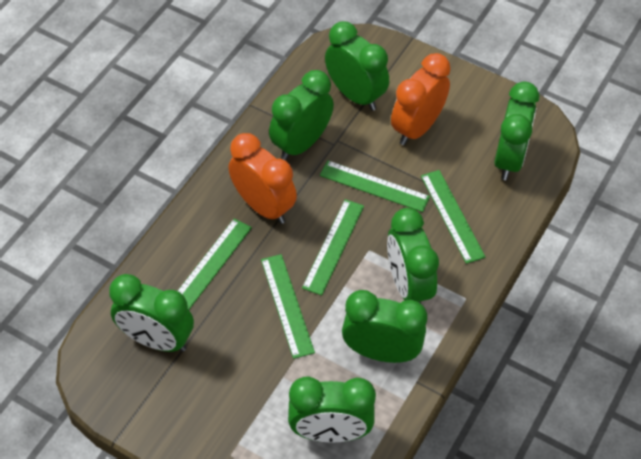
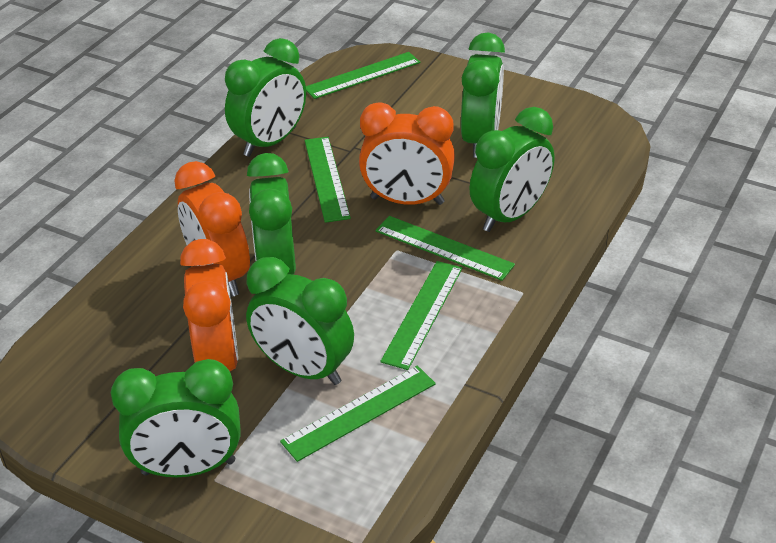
green clock: 7 -> 6
orange clock: 2 -> 3

